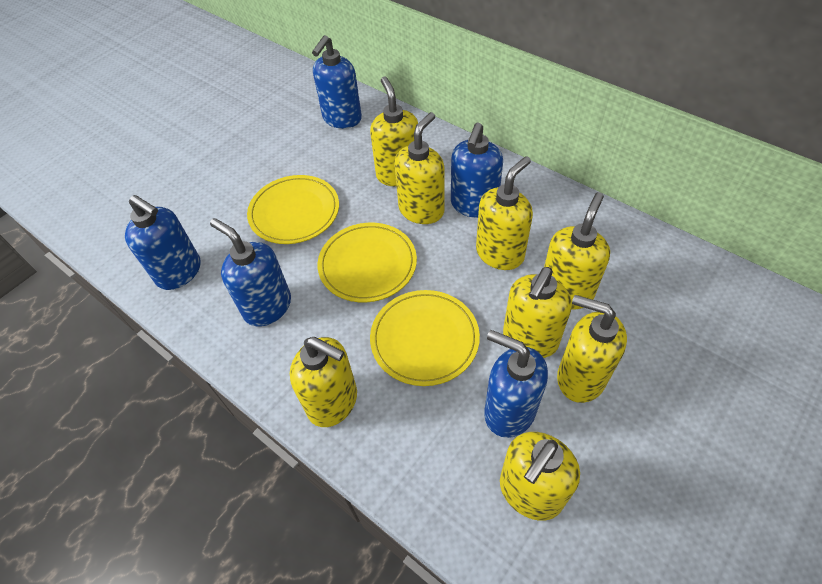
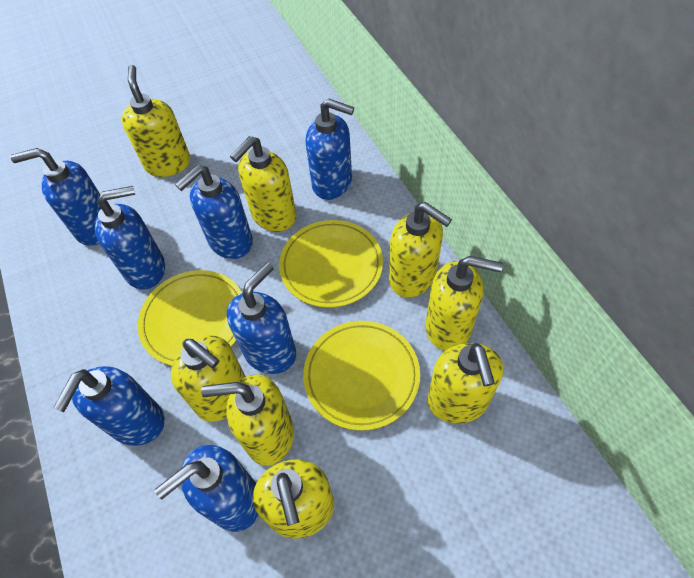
blue soap dispenser: 5 -> 7

